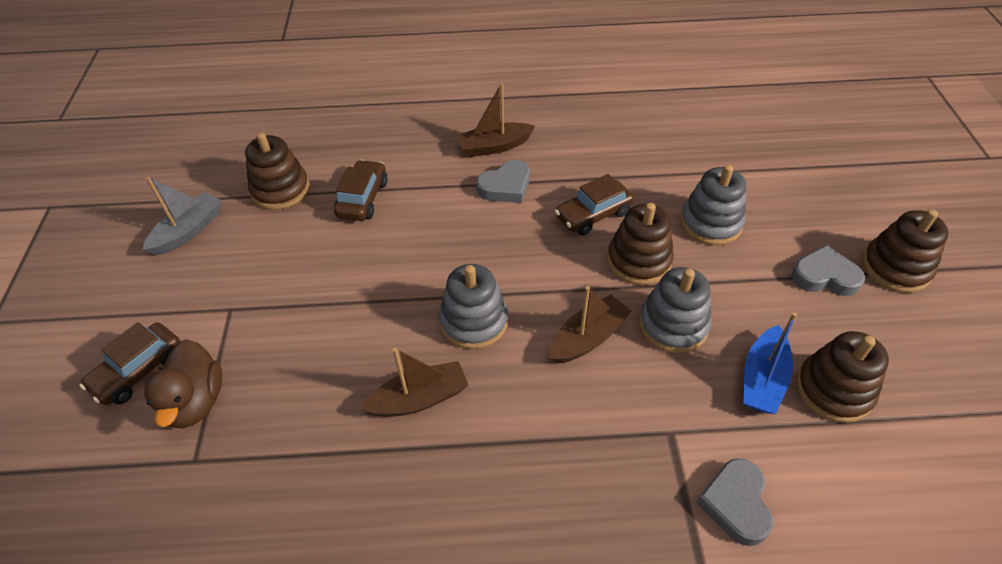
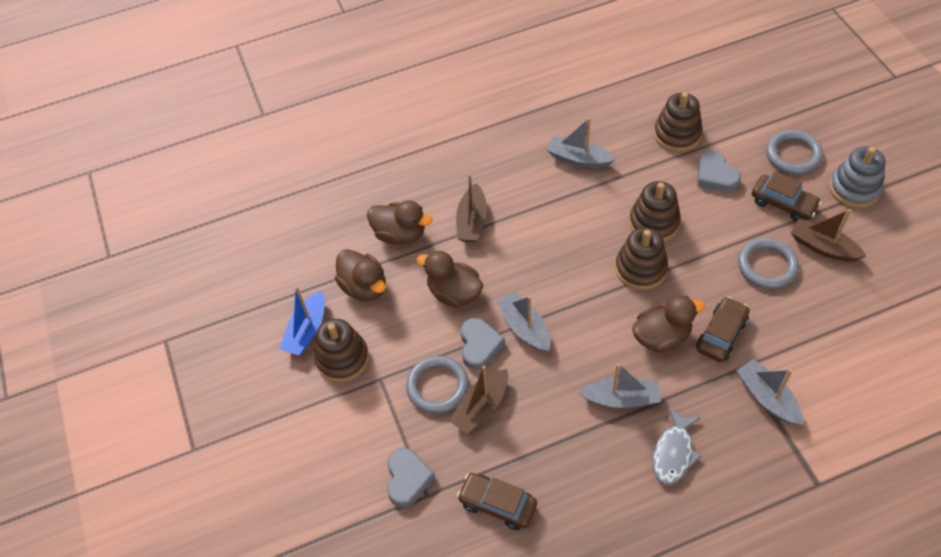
brown duck: 1 -> 4
grey boat: 1 -> 4
grey fish: 0 -> 1
grey ring: 0 -> 3
grey stacking toy: 3 -> 1

